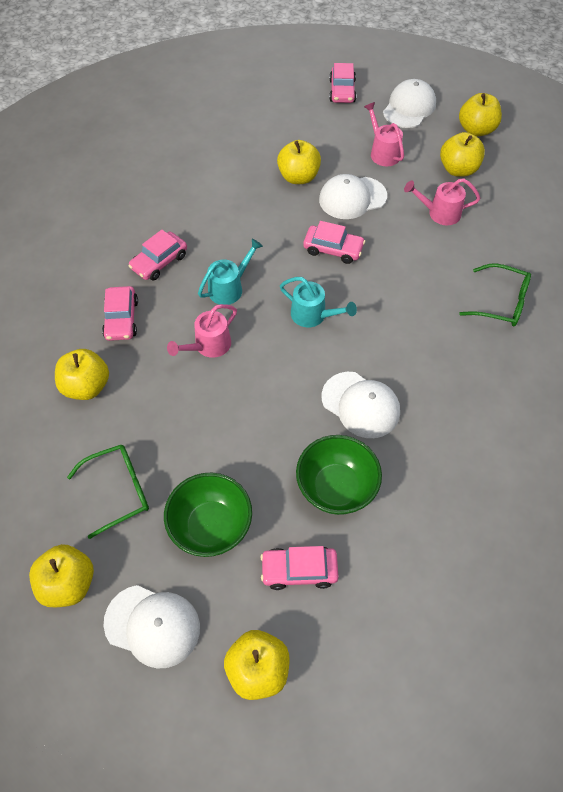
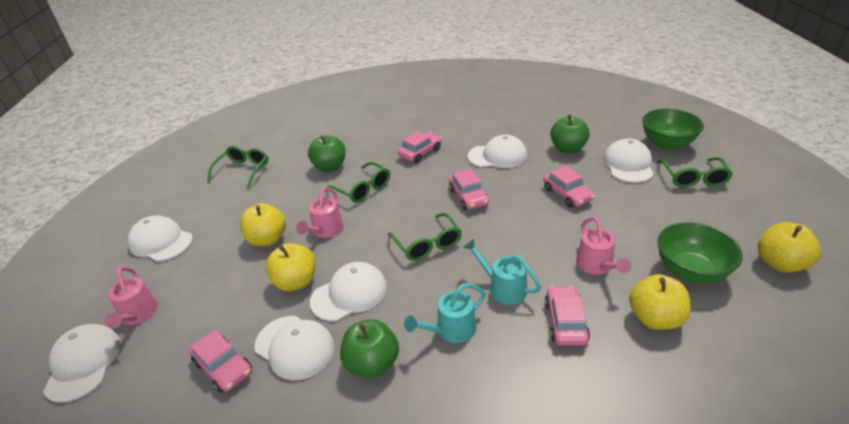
green apple: 0 -> 3
green glasses: 2 -> 4
white cap: 4 -> 6
yellow apple: 6 -> 4

